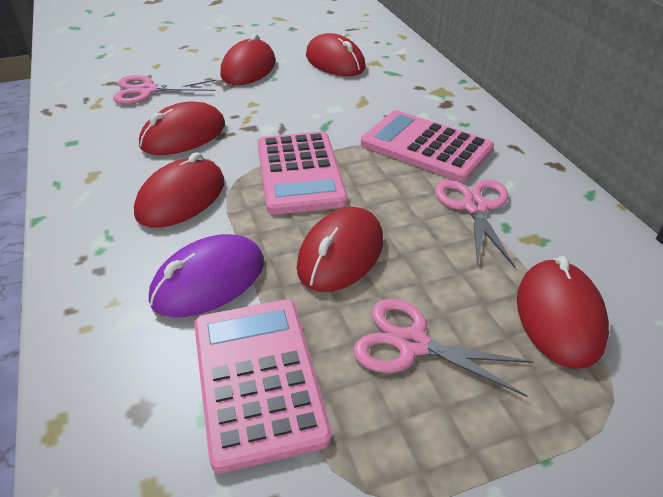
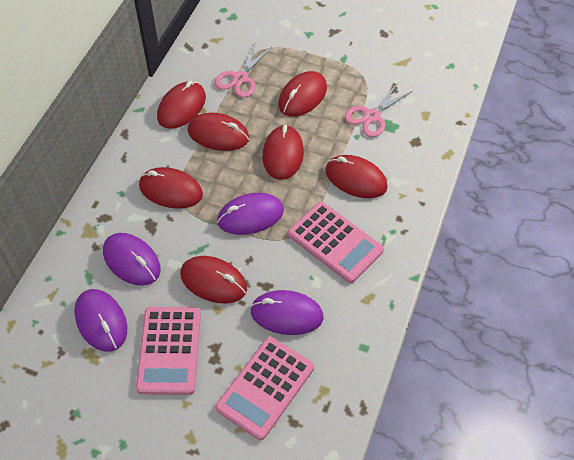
pink scissors: 3 -> 2
purple mouse: 1 -> 4
red mouse: 6 -> 7

